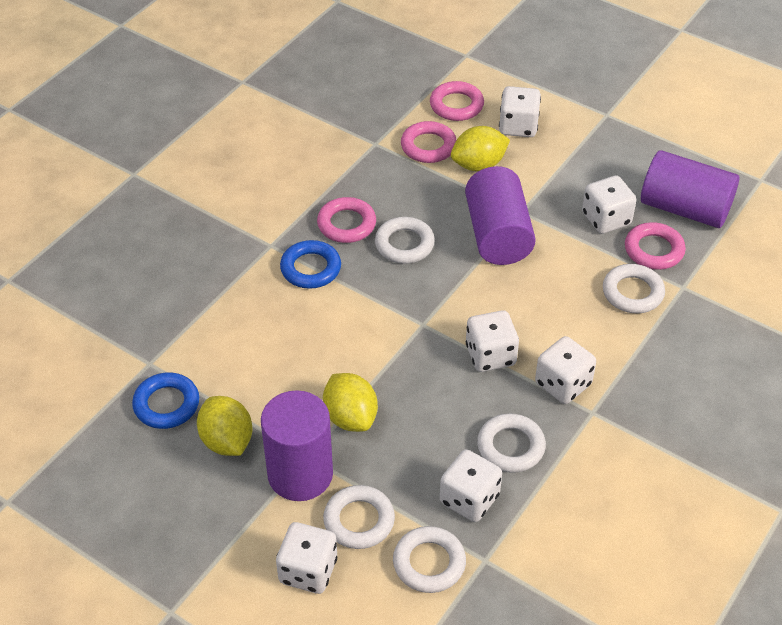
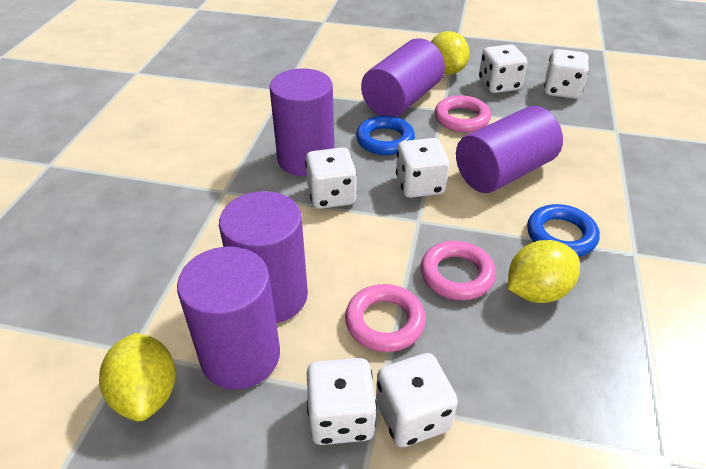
pink ring: 4 -> 3
purple cylinder: 3 -> 5
white ring: 5 -> 0

